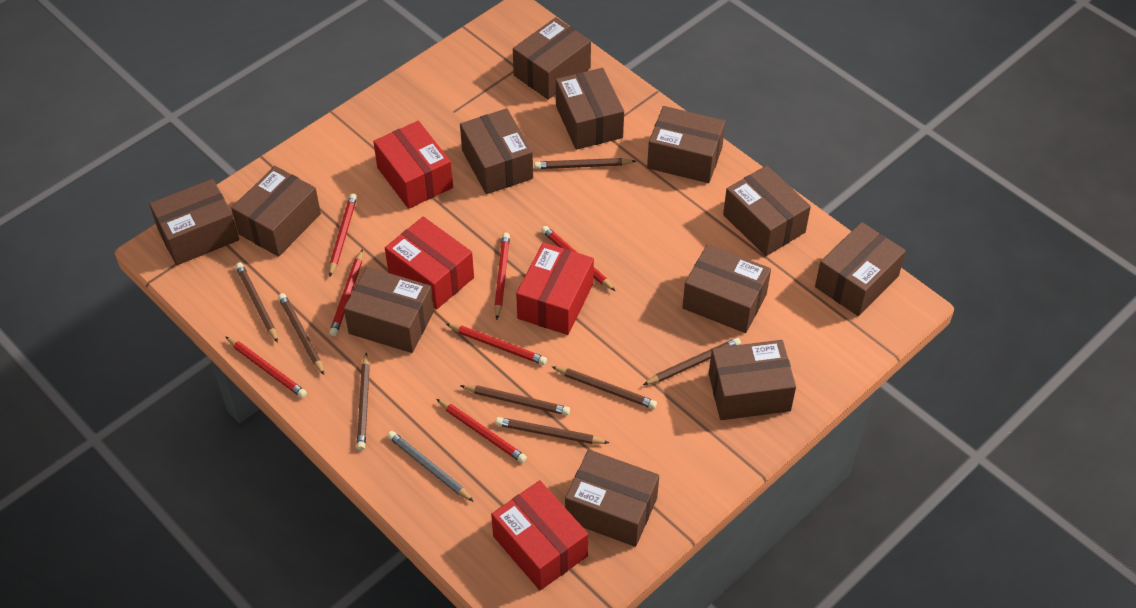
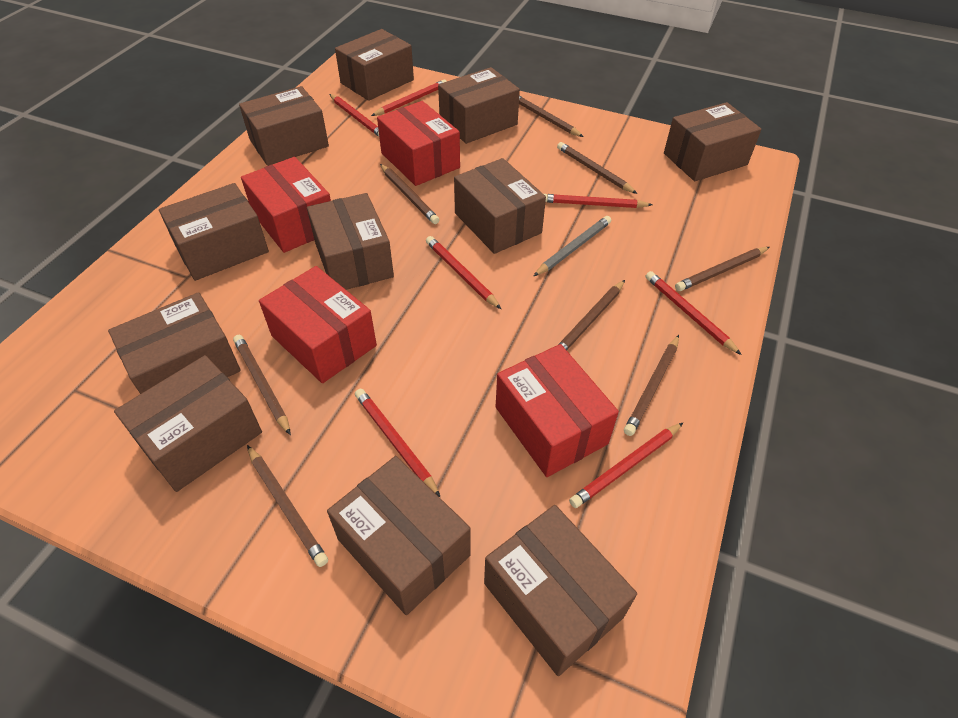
brown box: 12 -> 11

